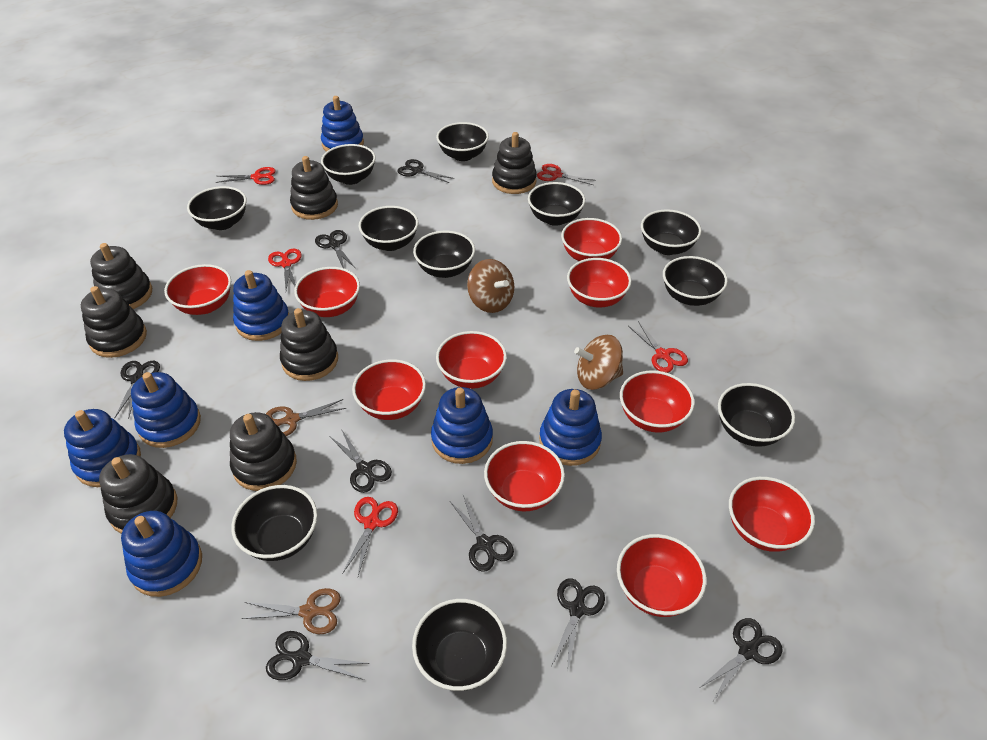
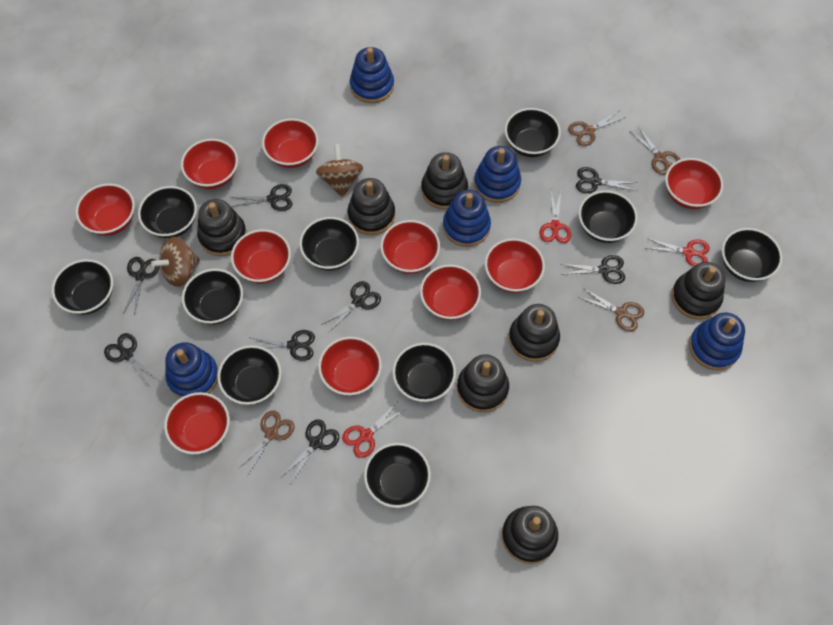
black bowl: 11 -> 10
blue stacking toy: 7 -> 5
brown scissors: 2 -> 4
red scissors: 5 -> 3

